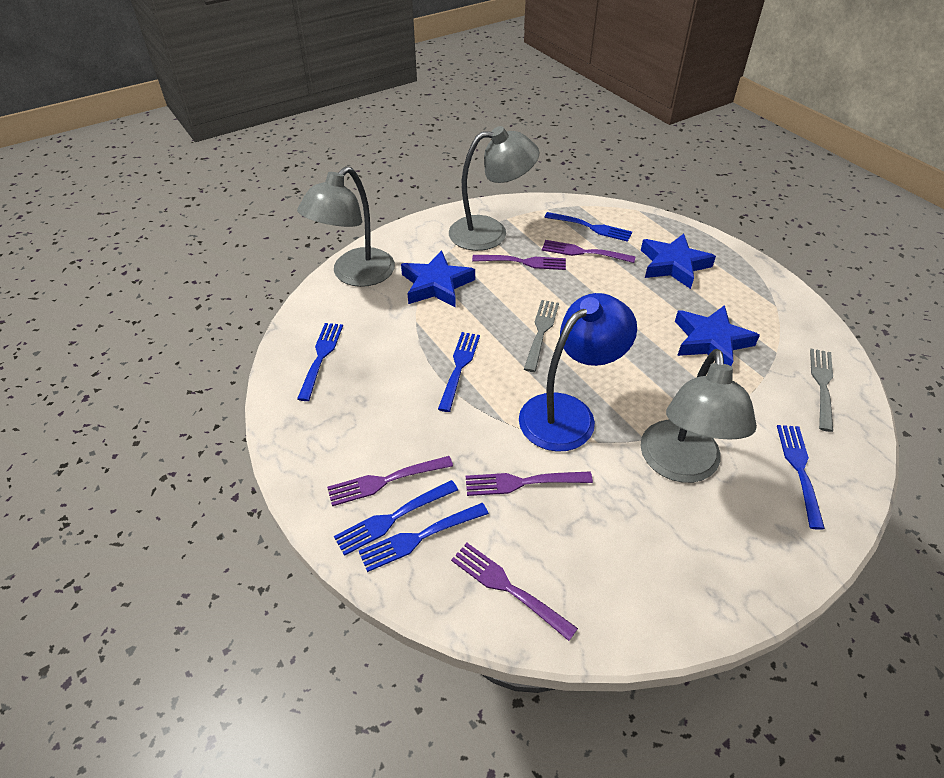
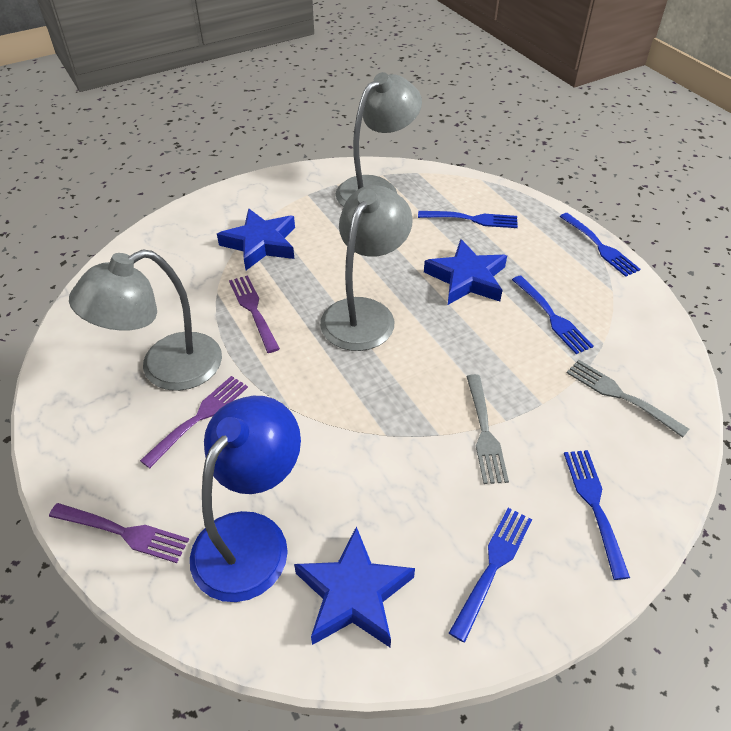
blue fork: 6 -> 5
purple fork: 5 -> 3

